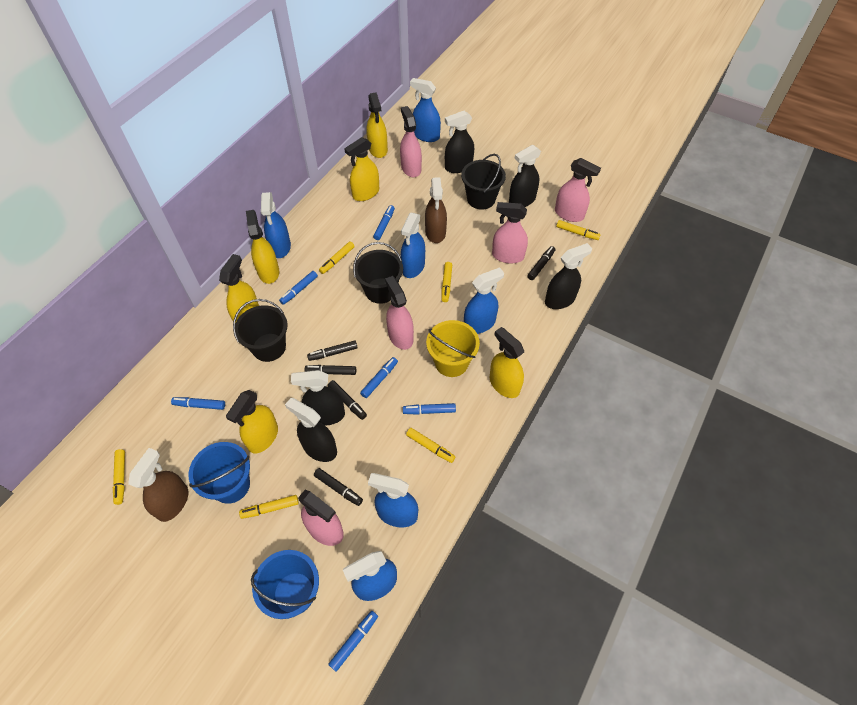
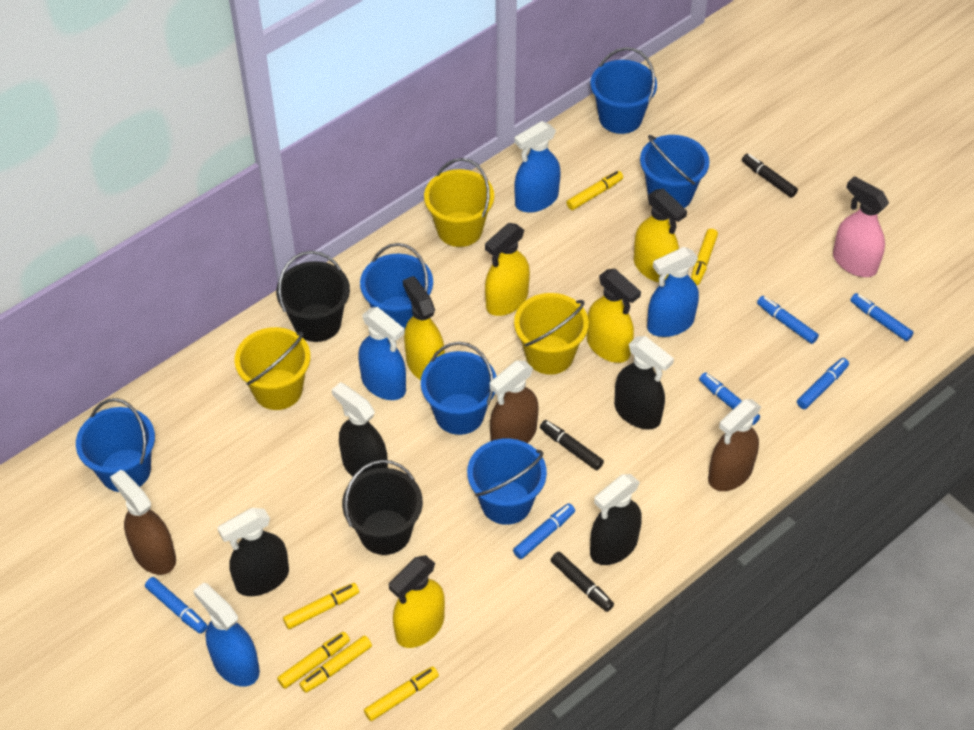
black bucket: 3 -> 2
black marker: 5 -> 3
black spray bottle: 5 -> 4
blue bucket: 2 -> 6
blue spray bottle: 6 -> 4
brown spray bottle: 2 -> 3
pink spray bottle: 5 -> 1
yellow bucket: 1 -> 3
yellow spray bottle: 6 -> 5

